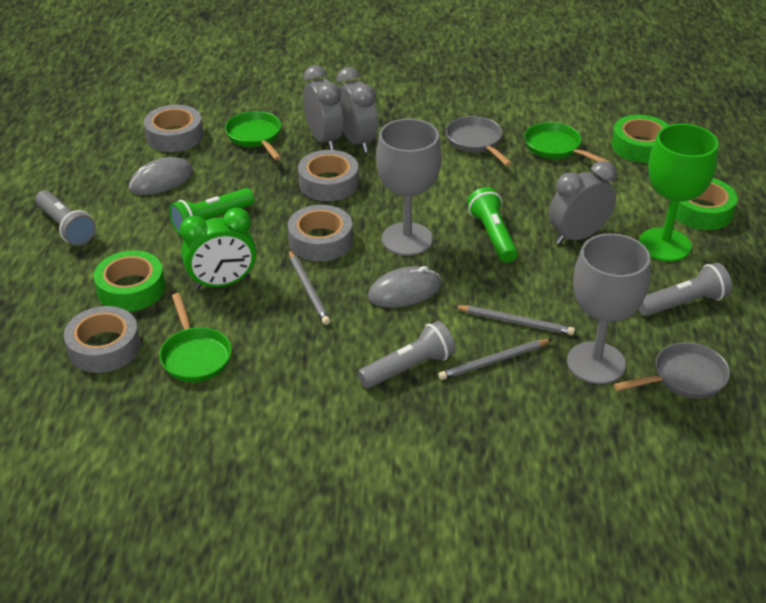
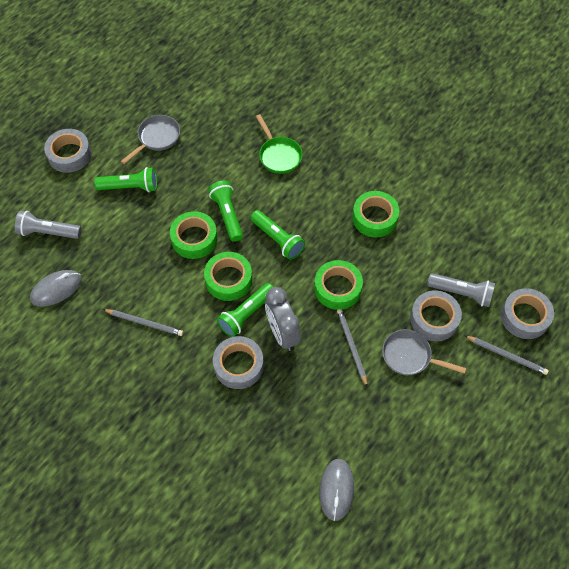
green clock: 1 -> 0
green flashlight: 2 -> 4
green goblet: 1 -> 0
green pan: 3 -> 1
green tape: 3 -> 4
grey clock: 3 -> 1
grey flashlight: 3 -> 2
grey goblet: 2 -> 0

